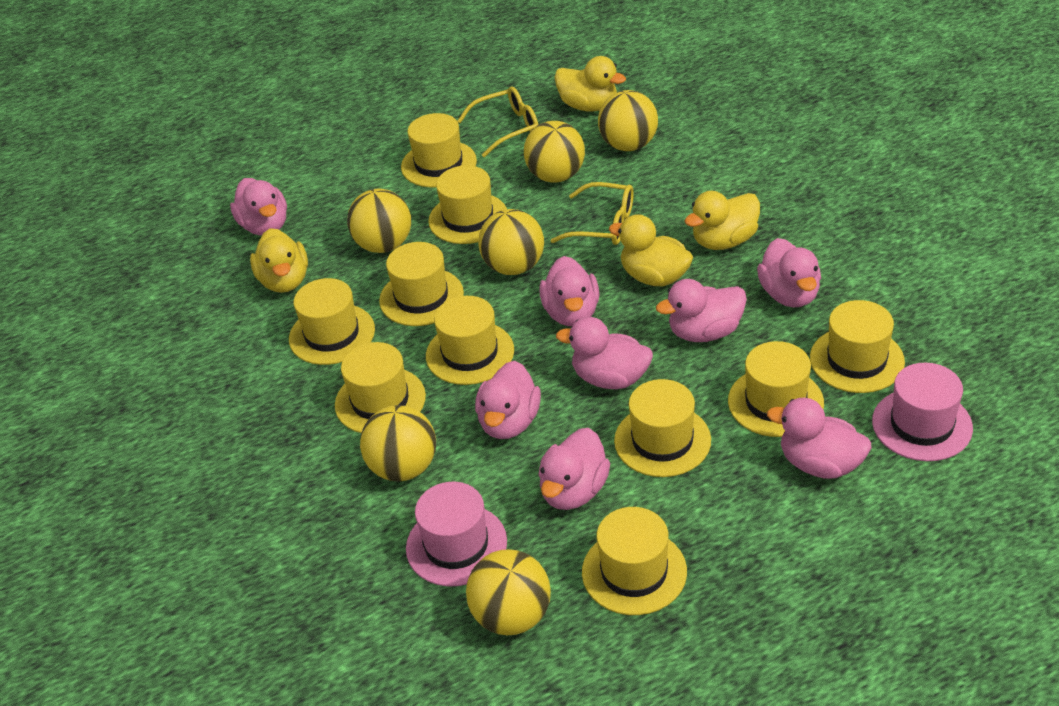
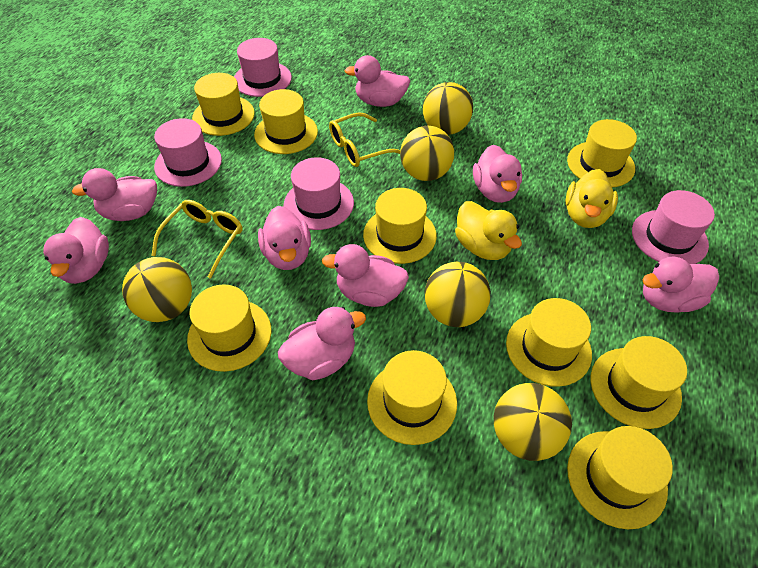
pink hat: 2 -> 4
yellow ball: 6 -> 5
yellow duck: 4 -> 2
yellow hat: 10 -> 9

